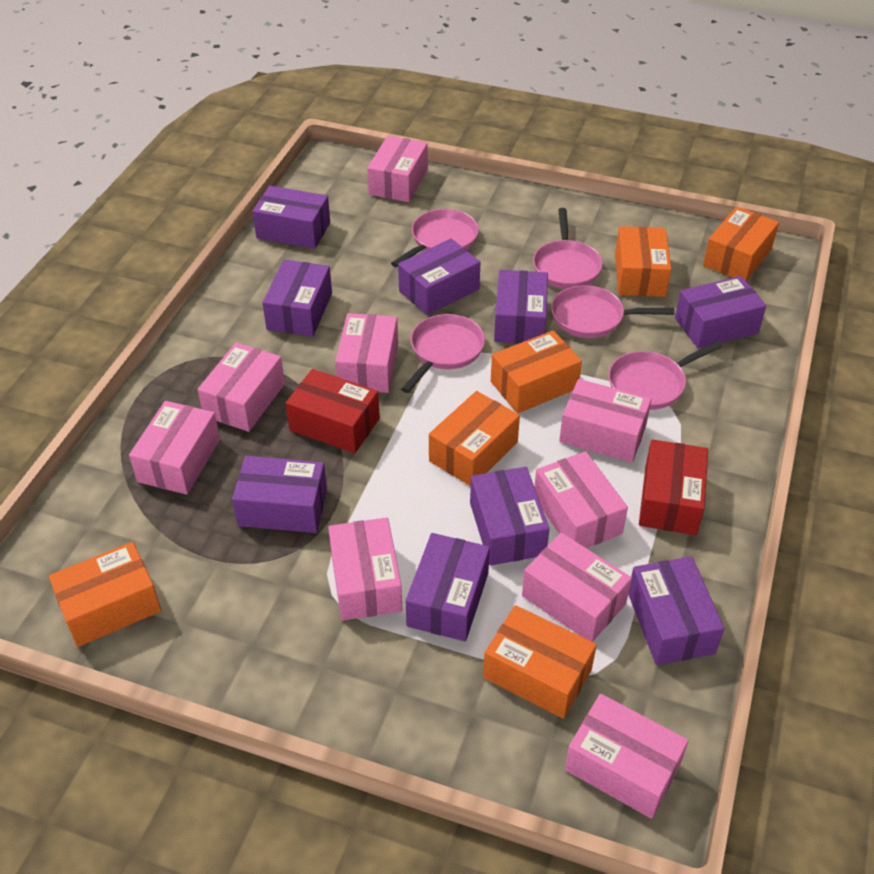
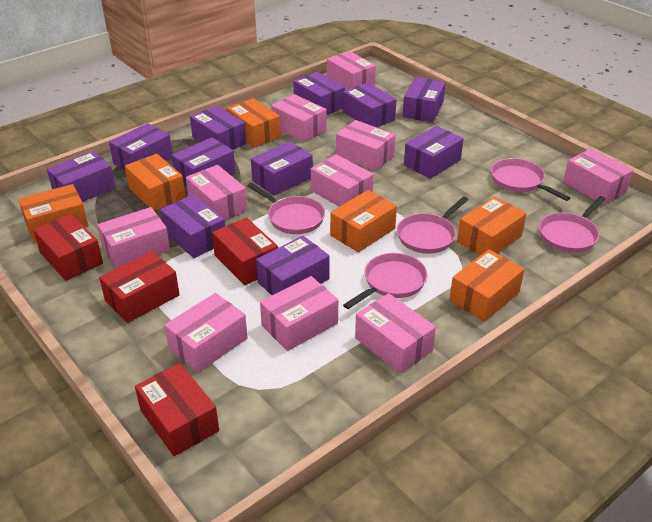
pink box: 9 -> 10
purple box: 9 -> 11
red box: 2 -> 4

